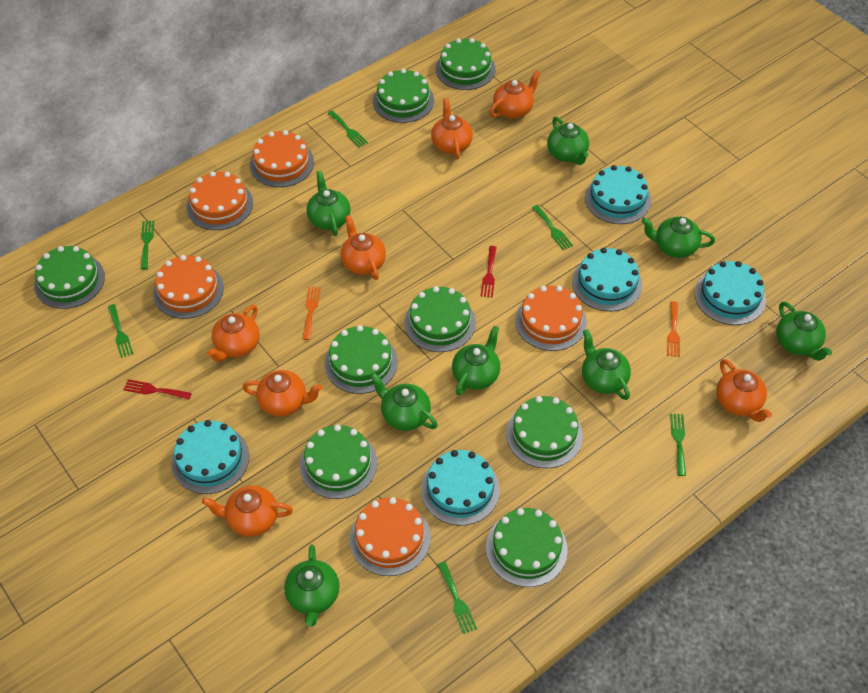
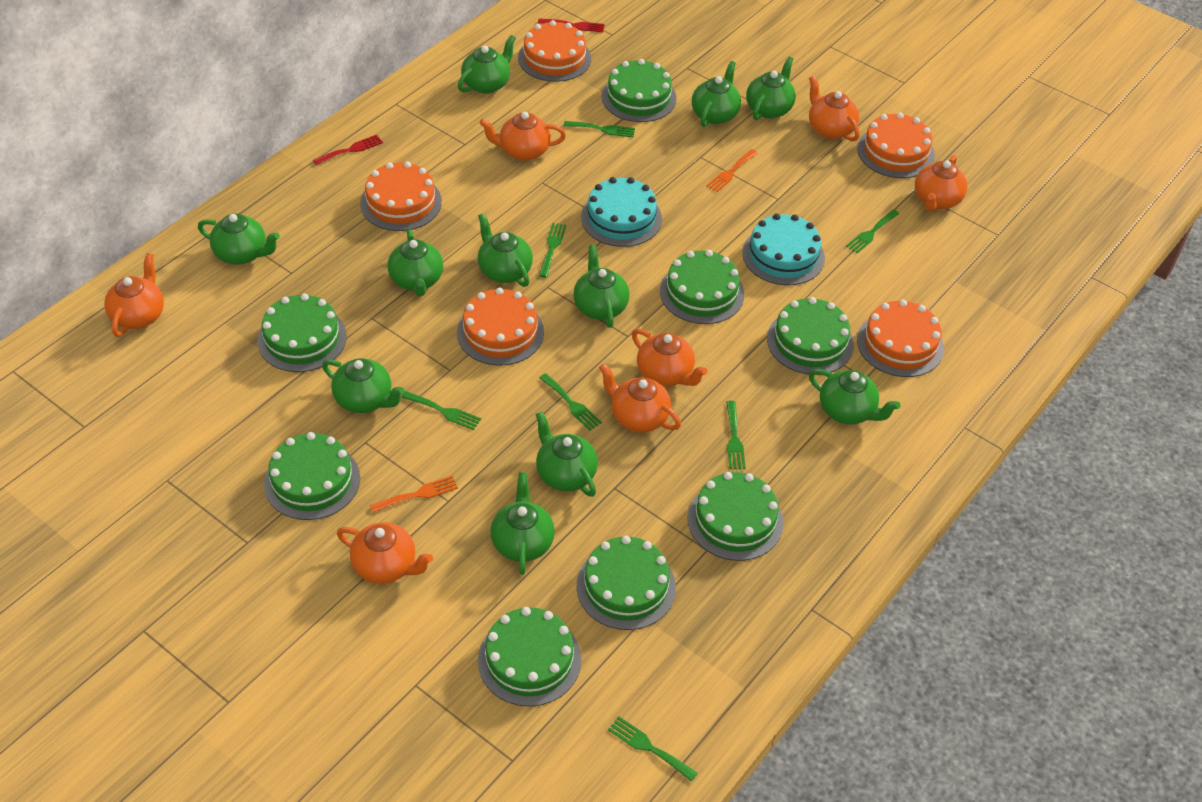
green fork: 6 -> 7
green teapot: 8 -> 11
turquoise cake: 5 -> 2

